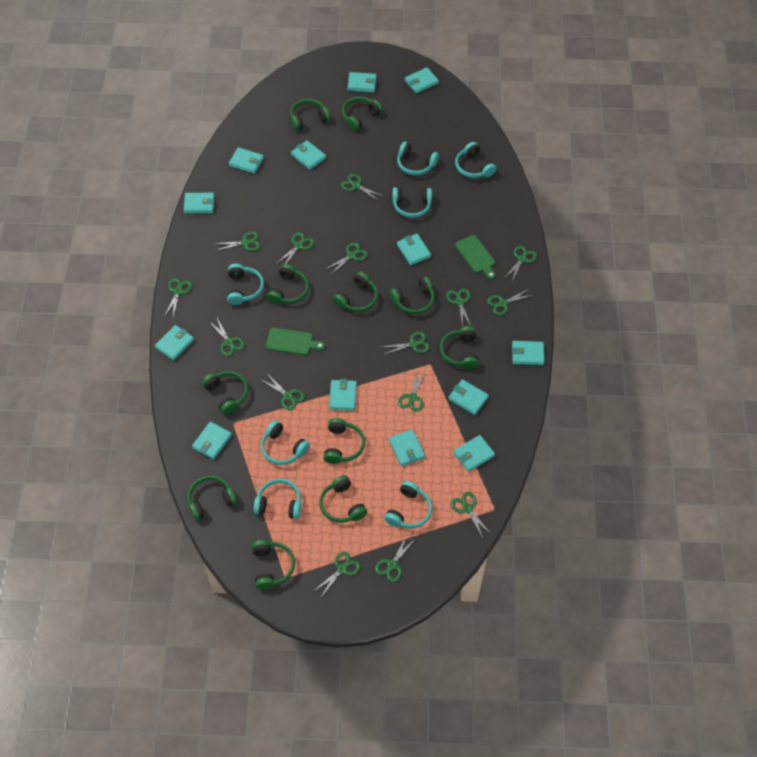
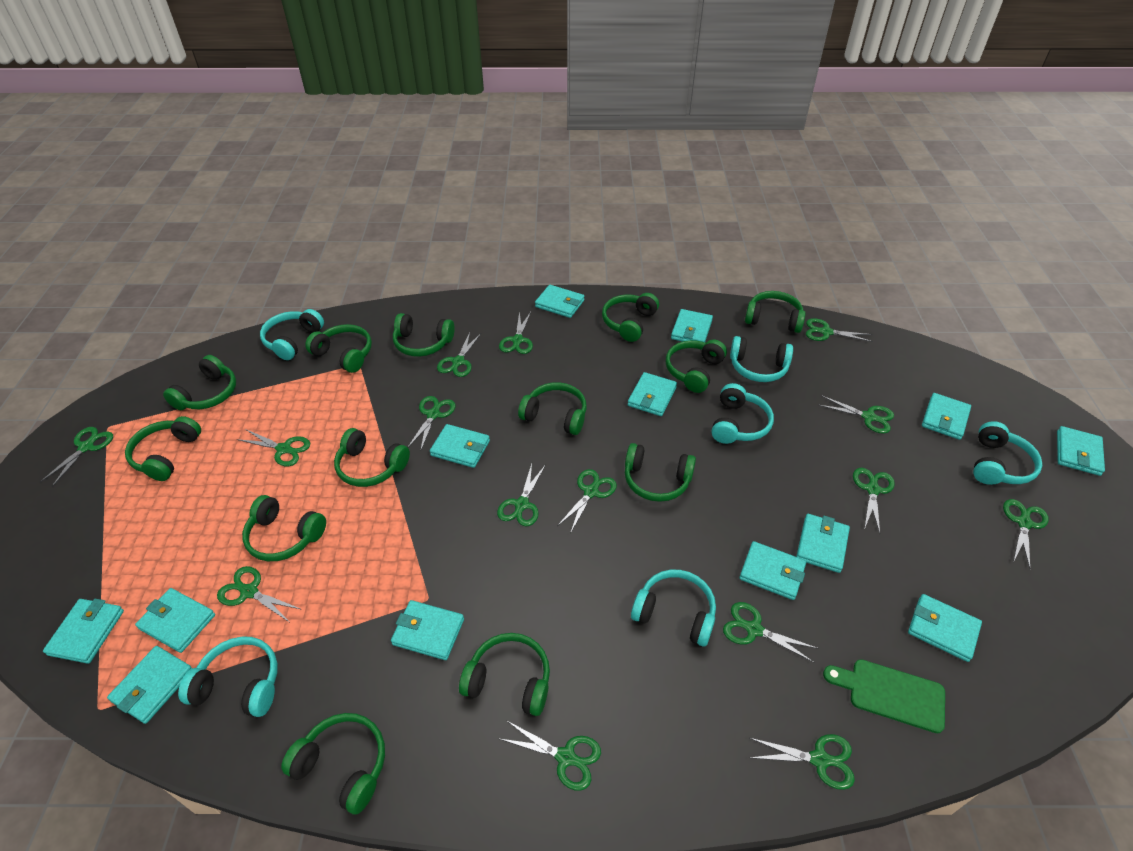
green cutting board: 2 -> 1
green headphones: 11 -> 13
turquoise headphones: 7 -> 6

